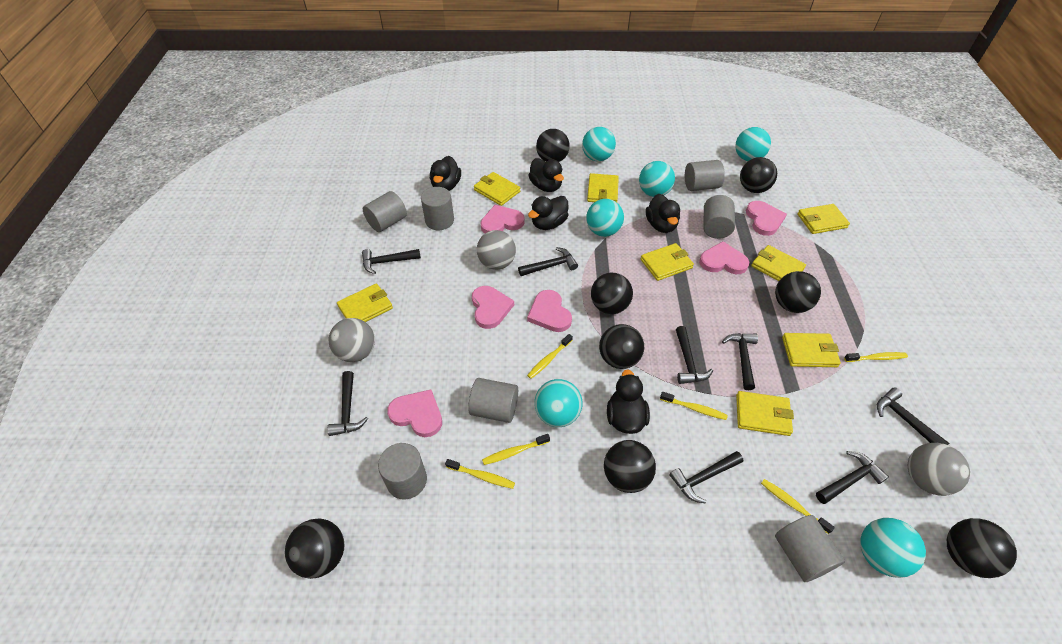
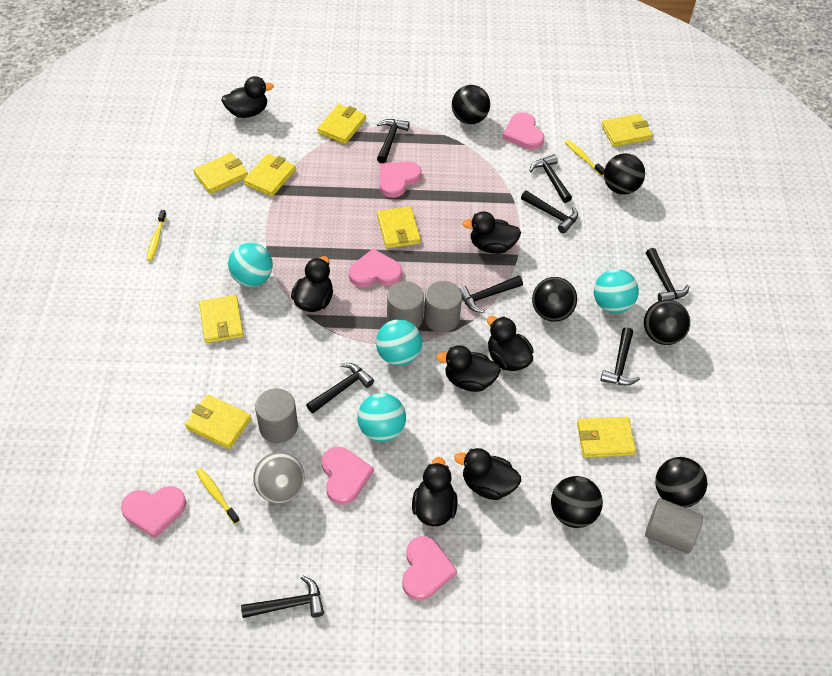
black ball: 8 -> 6
black duck: 5 -> 7
grey ball: 3 -> 1
grey cylinder: 7 -> 4
turquoise ball: 6 -> 4
yellow toothbrush: 6 -> 3

